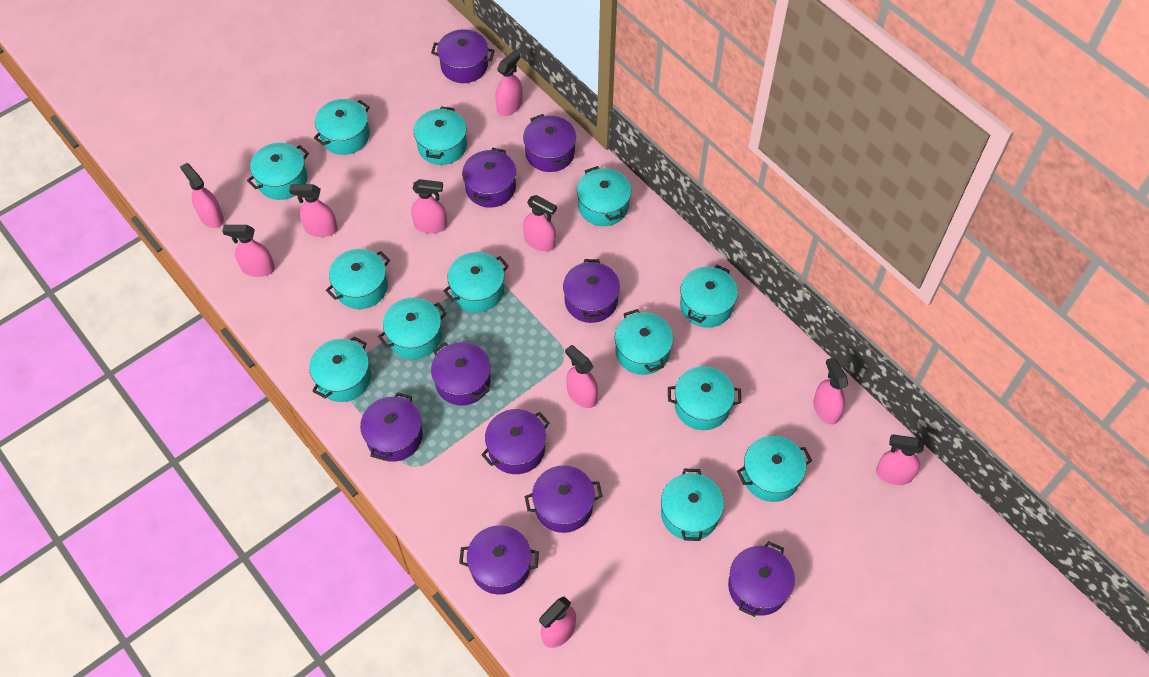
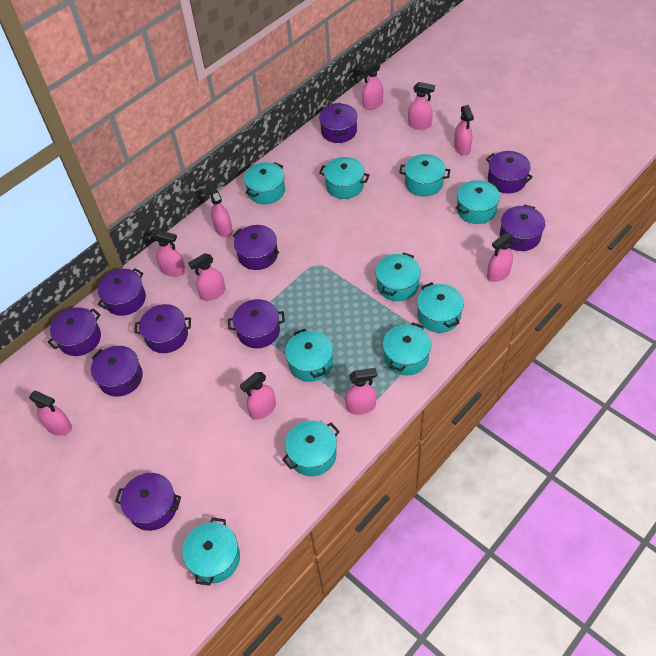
turquoise pot: 13 -> 10

